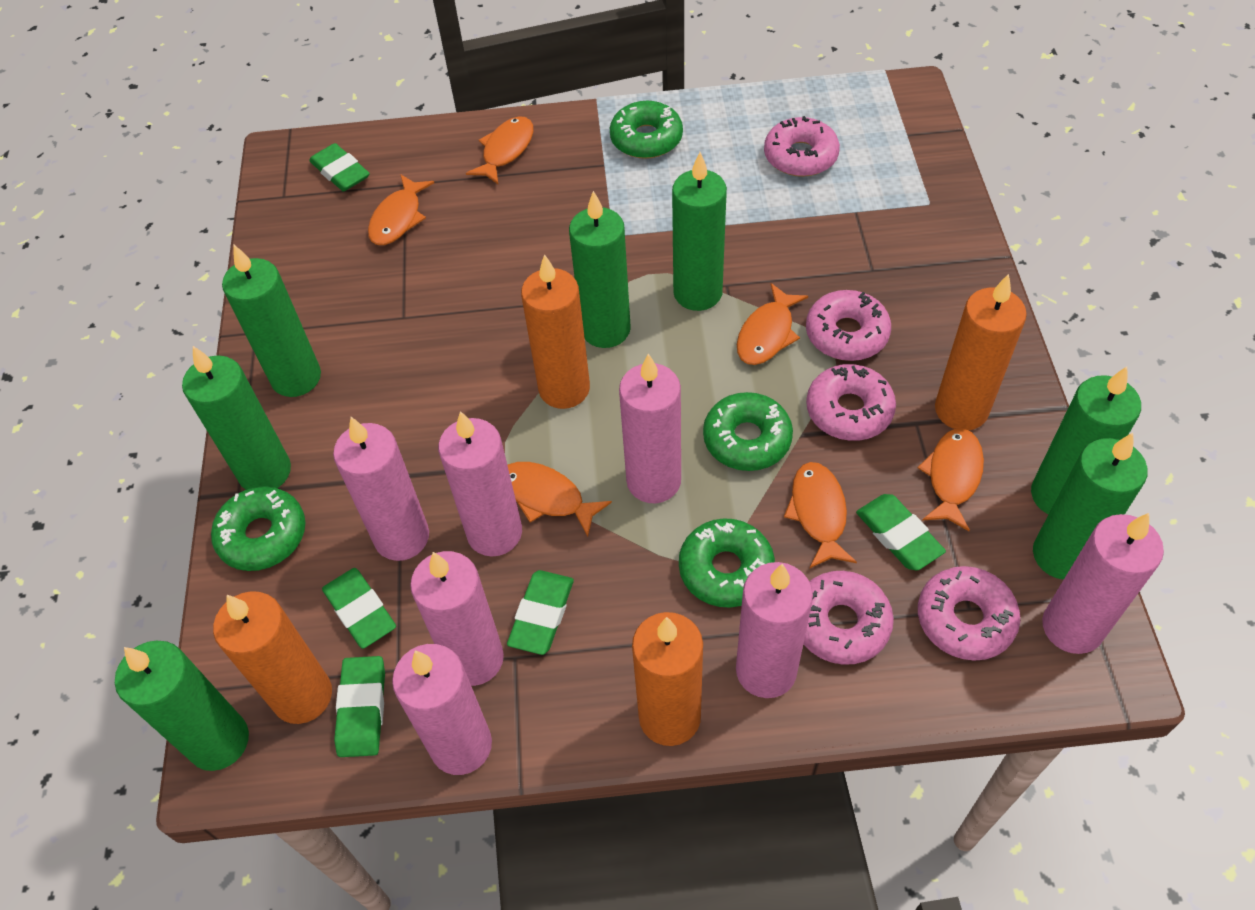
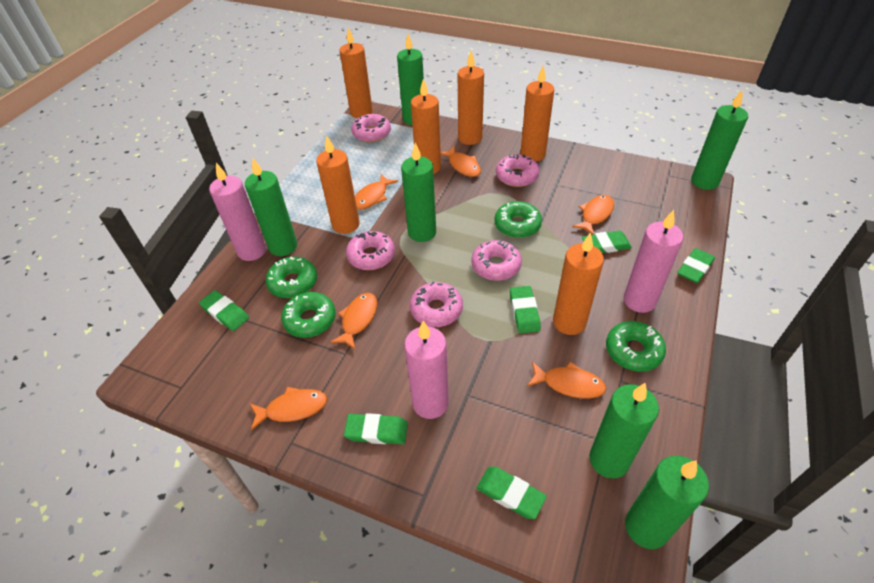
green candle: 7 -> 6
green eraser: 5 -> 6
orange candle: 4 -> 6
pink candle: 7 -> 3

